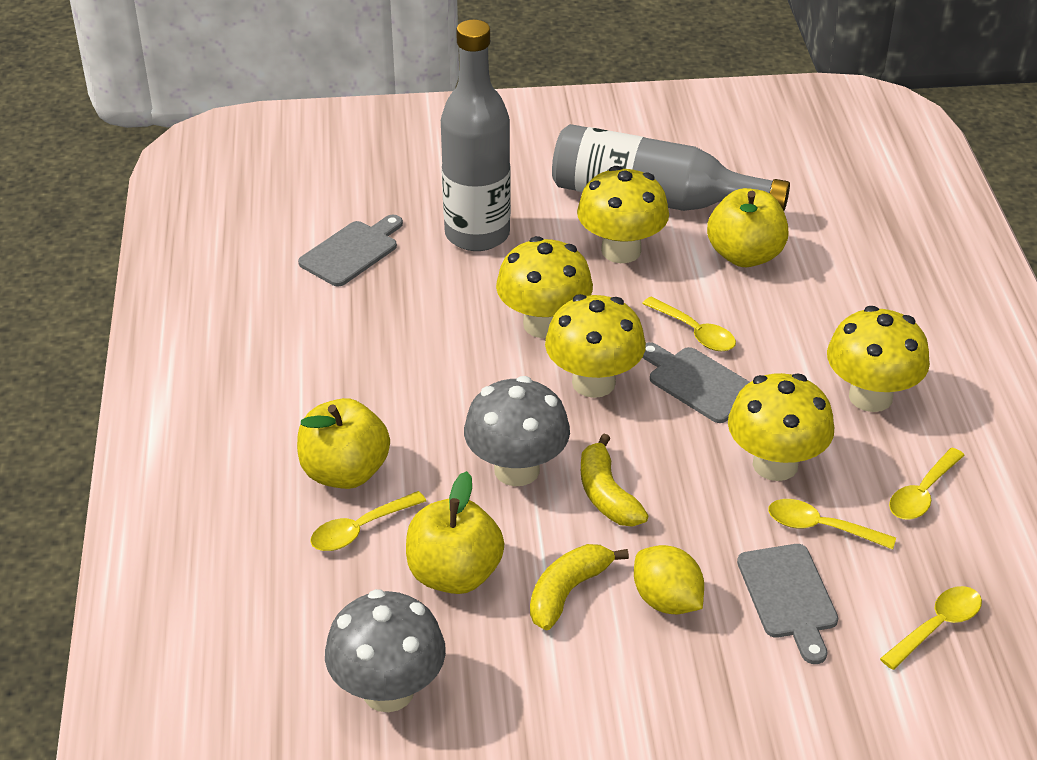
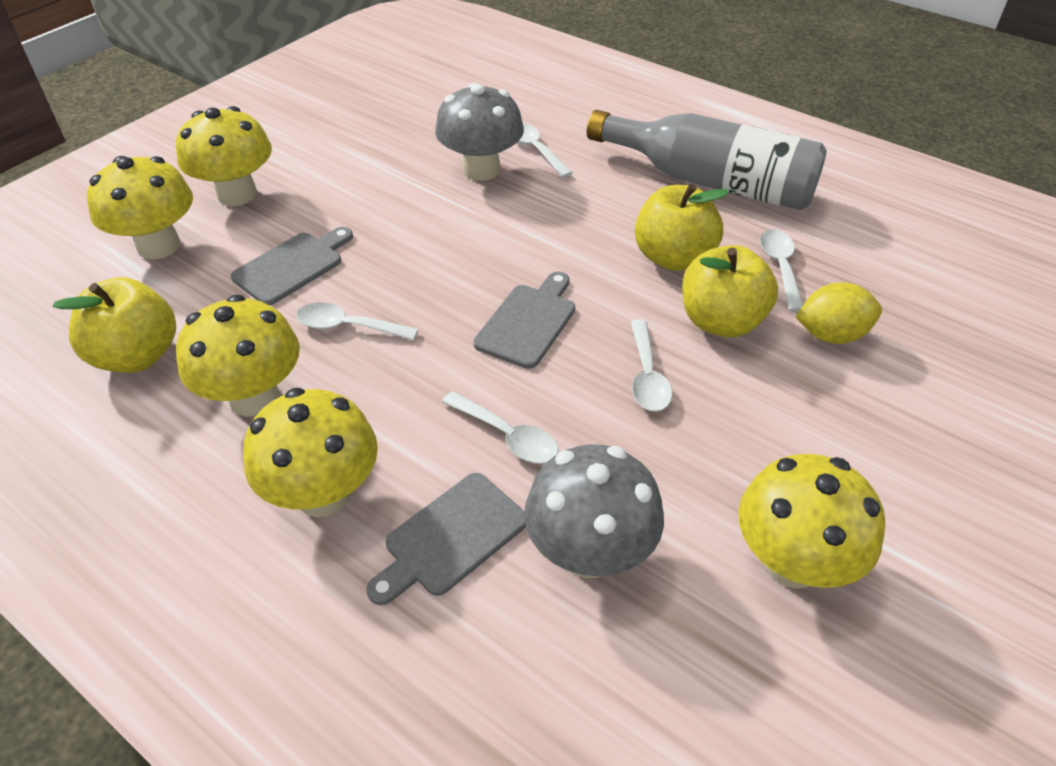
grey bottle: 2 -> 1
white spoon: 0 -> 5
yellow banana: 2 -> 0
yellow spoon: 5 -> 0

